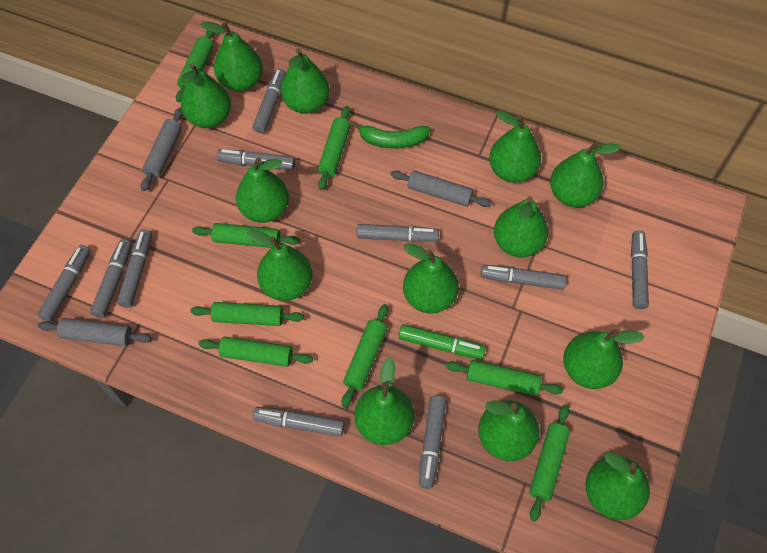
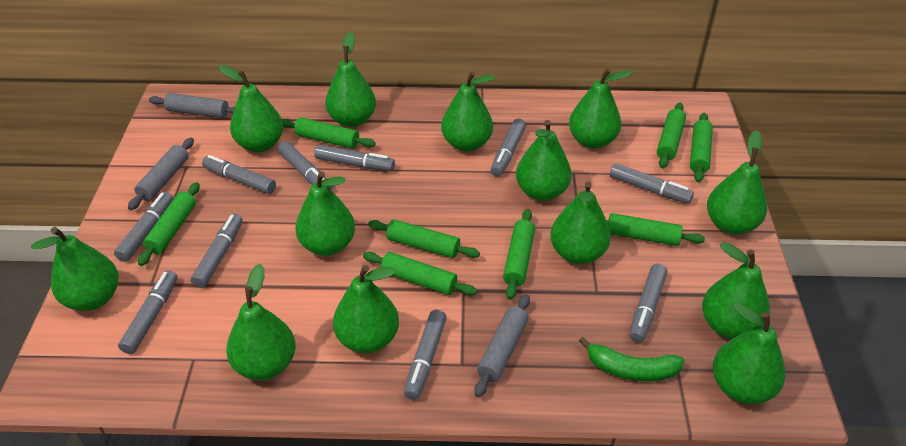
green marker: 1 -> 0

